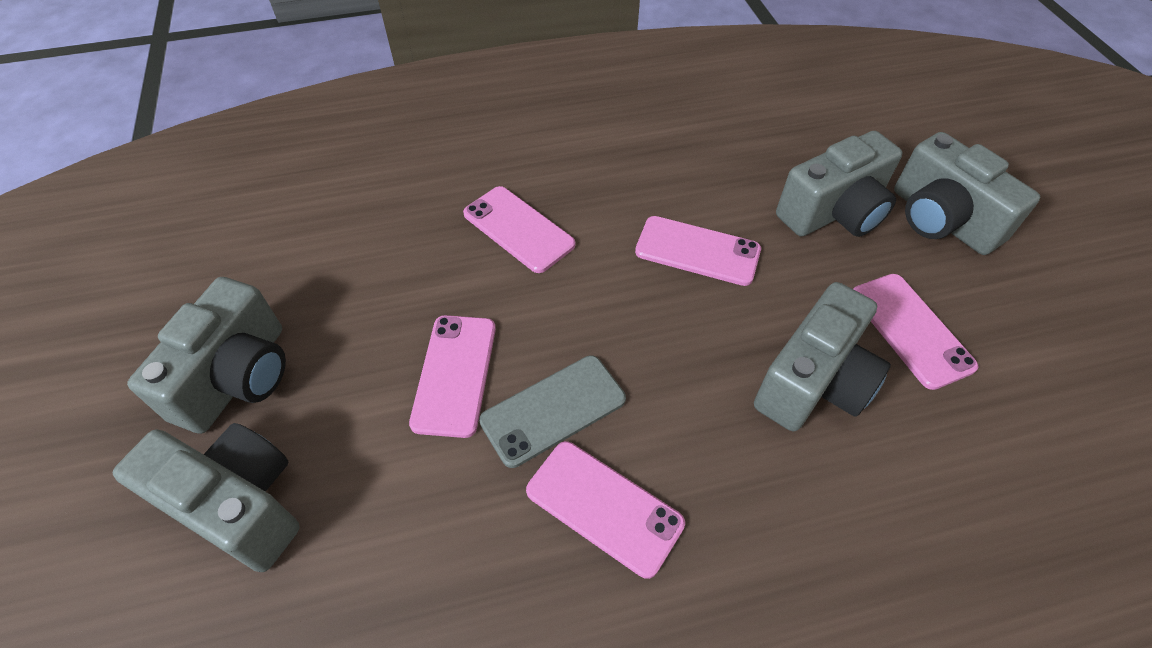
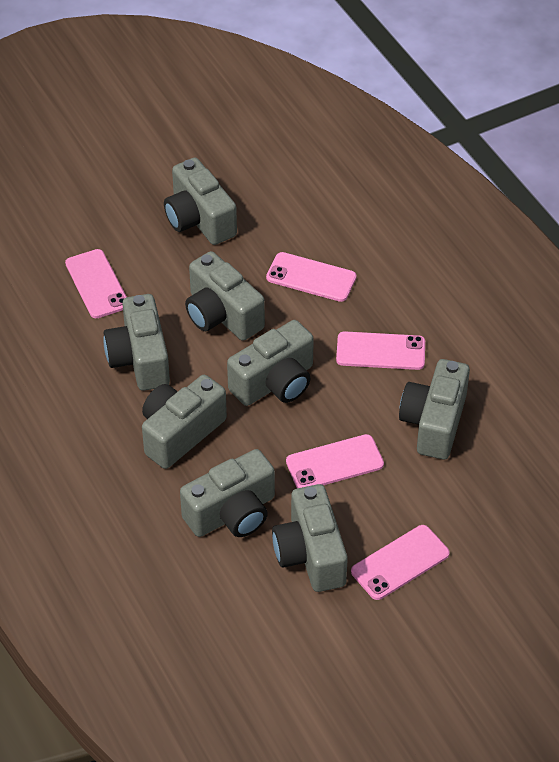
grey camera: 5 -> 8
grey phone: 1 -> 0

